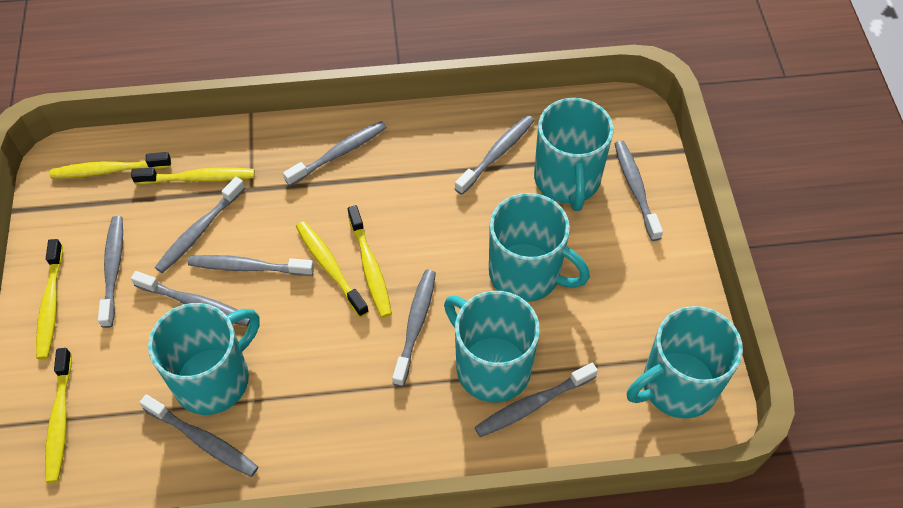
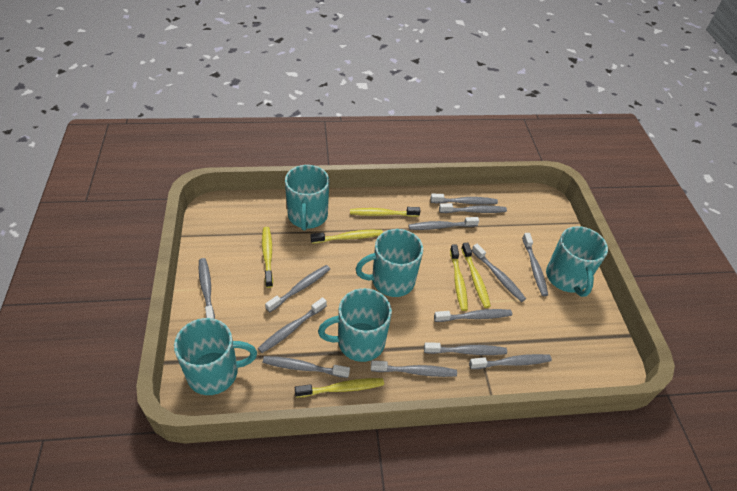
grey toothbrush: 10 -> 13

